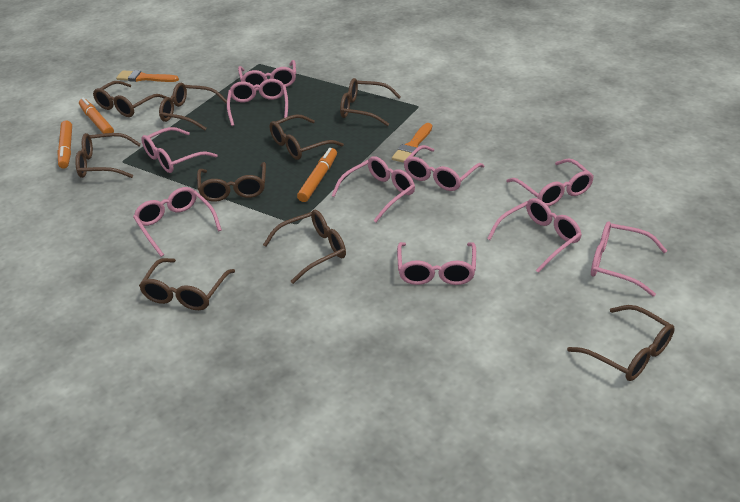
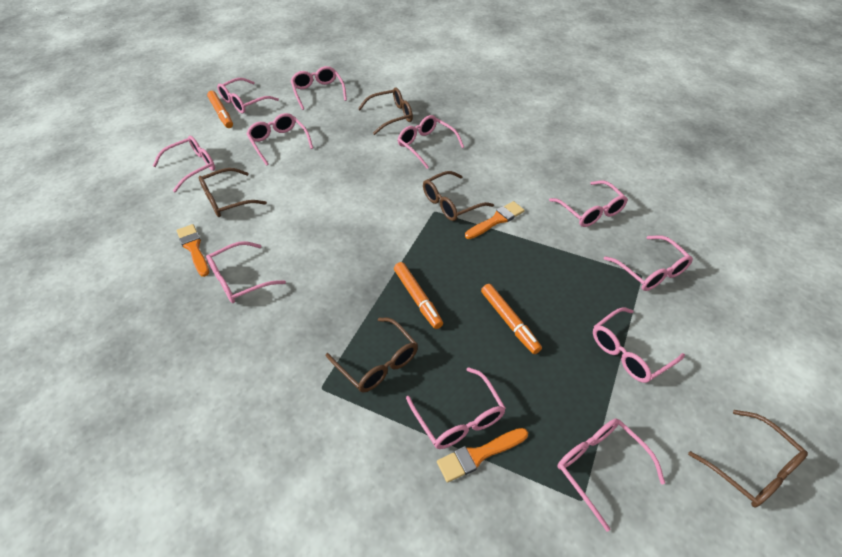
brown glasses: 9 -> 5
orange brush: 2 -> 3
pink glasses: 10 -> 11

